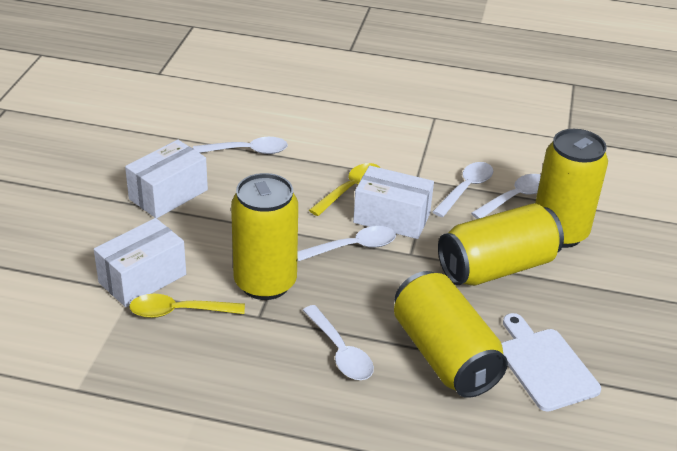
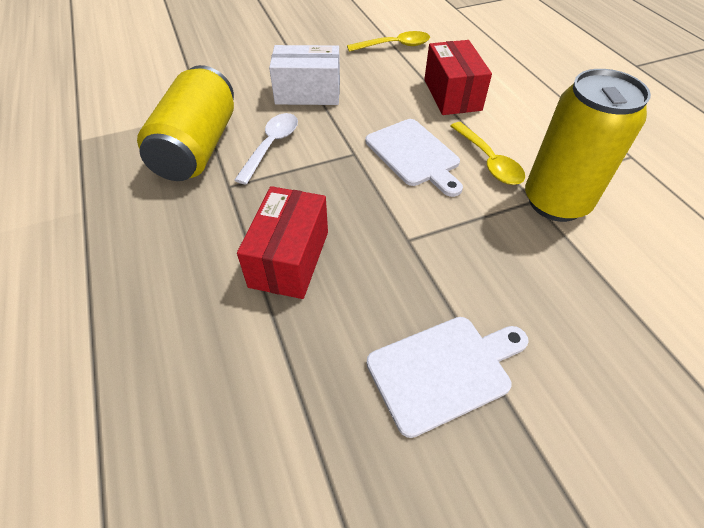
red box: 0 -> 2
white box: 3 -> 1
white cutting board: 1 -> 2
white spoon: 5 -> 1
yellow can: 4 -> 2

